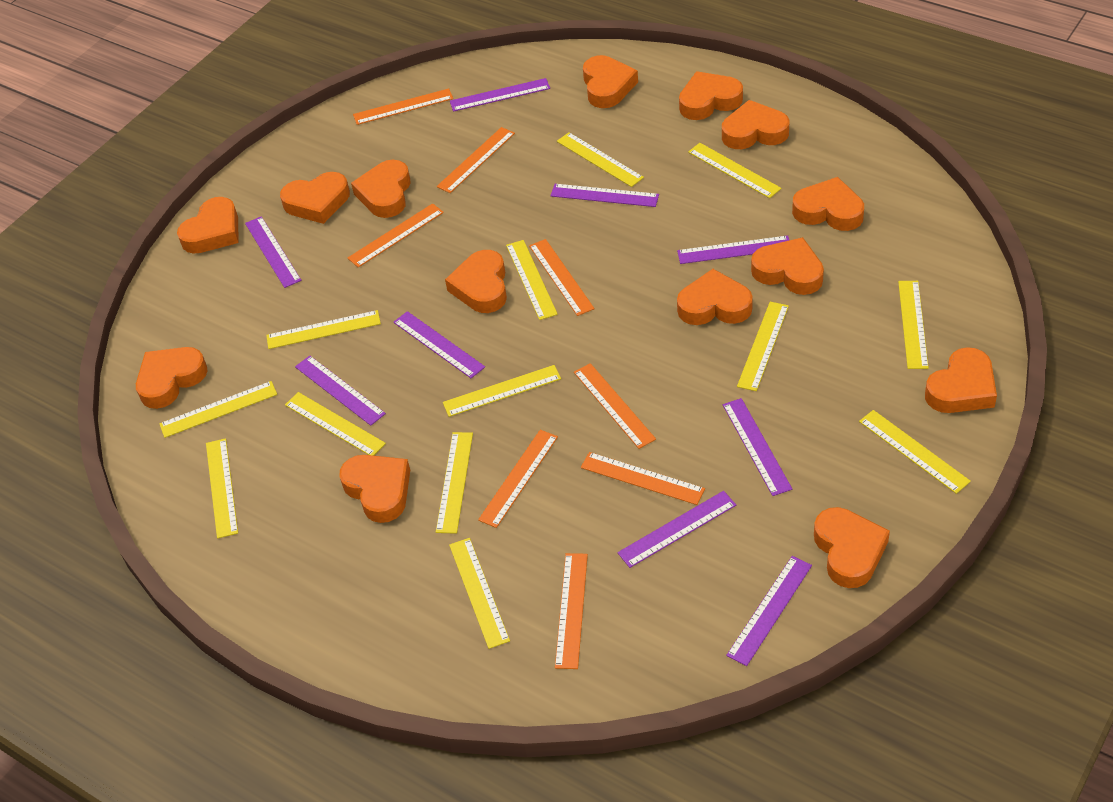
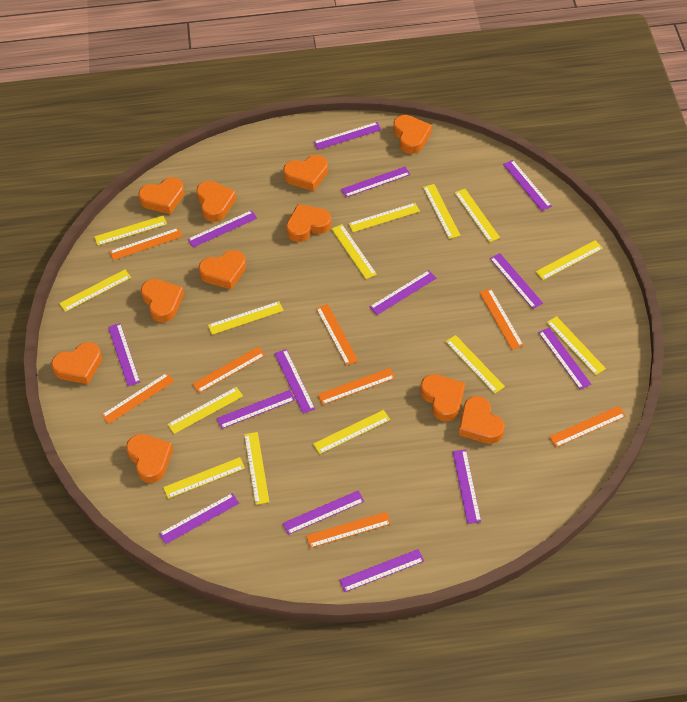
orange heart: 14 -> 11
purple ruler: 9 -> 14
yellow ruler: 13 -> 14

